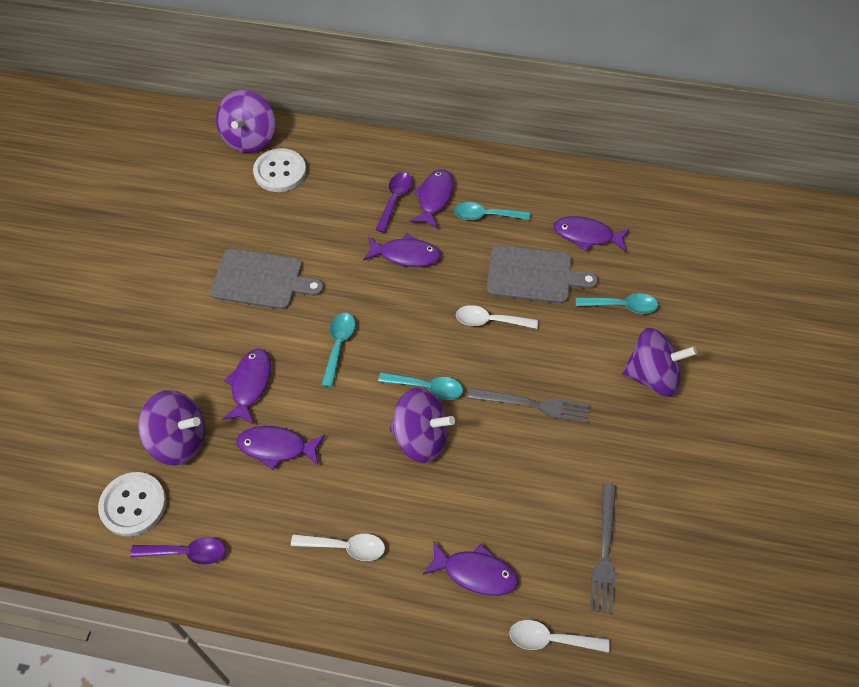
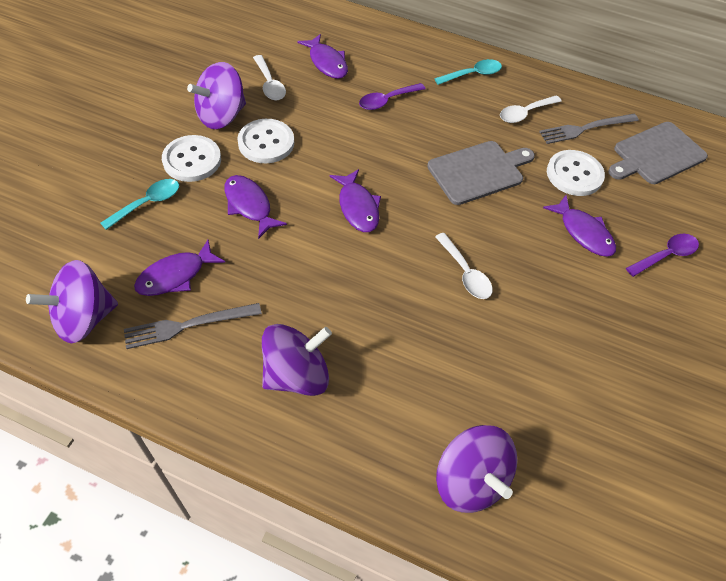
purple fish: 6 -> 5
turquoise spoon: 4 -> 2
white button: 2 -> 3

